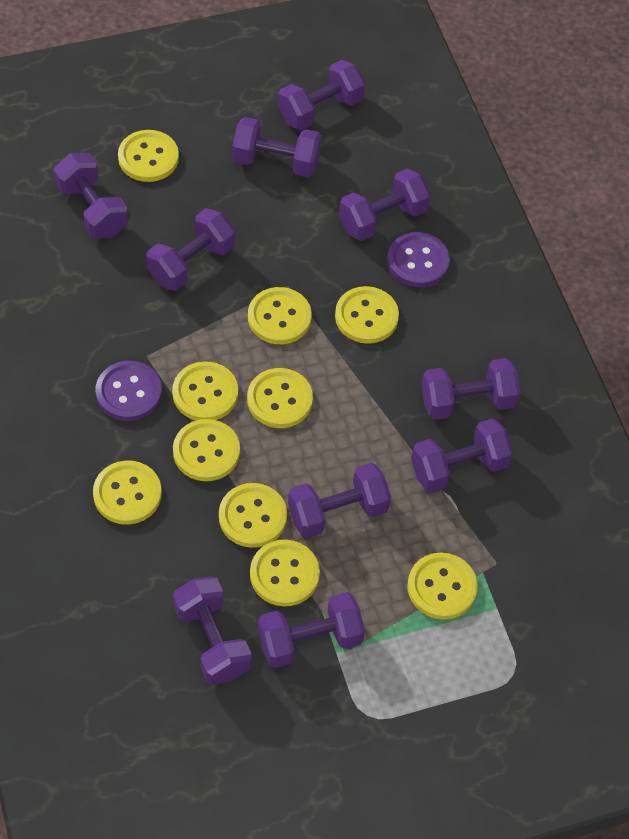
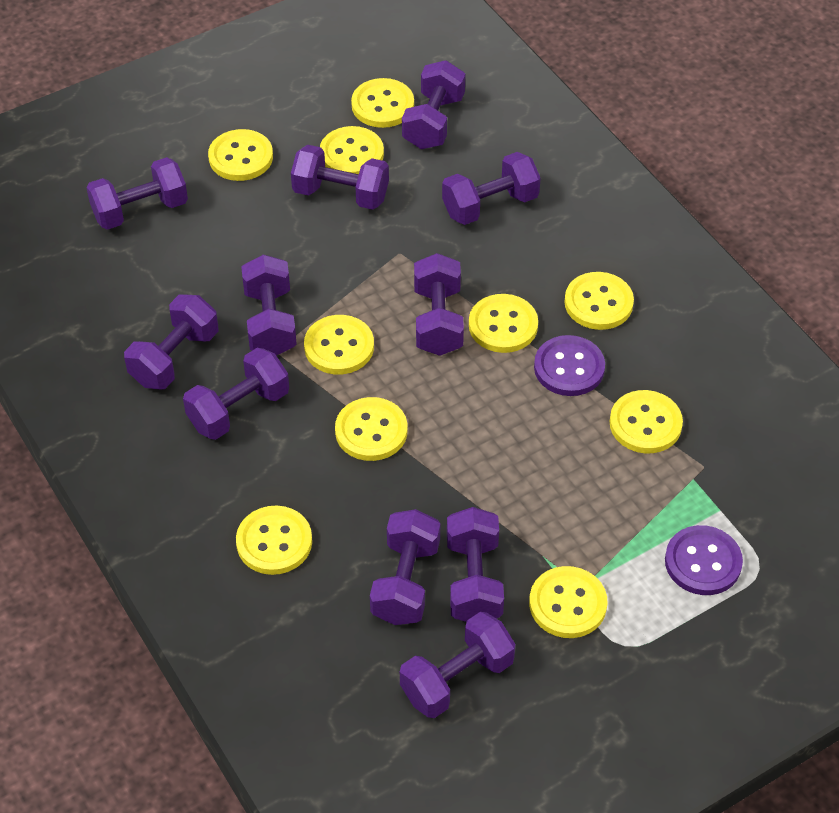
purple dumbbell: 10 -> 11

